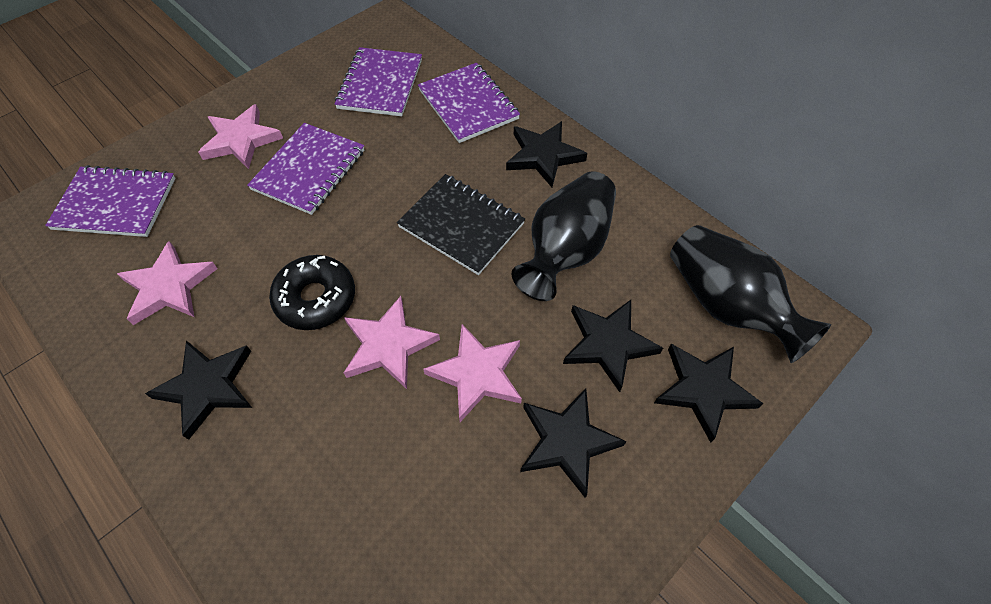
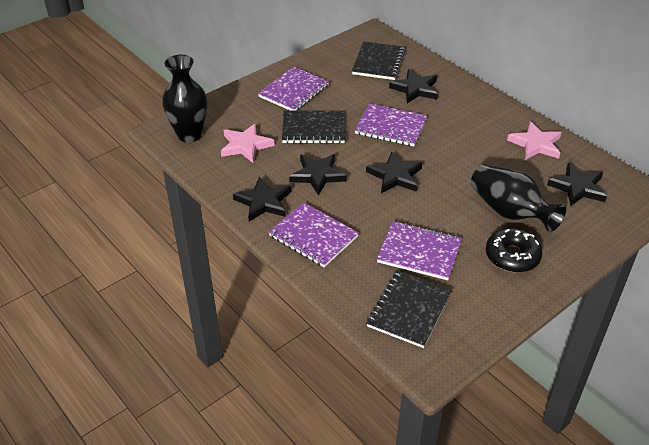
black notebook: 1 -> 3
pink star: 4 -> 2

